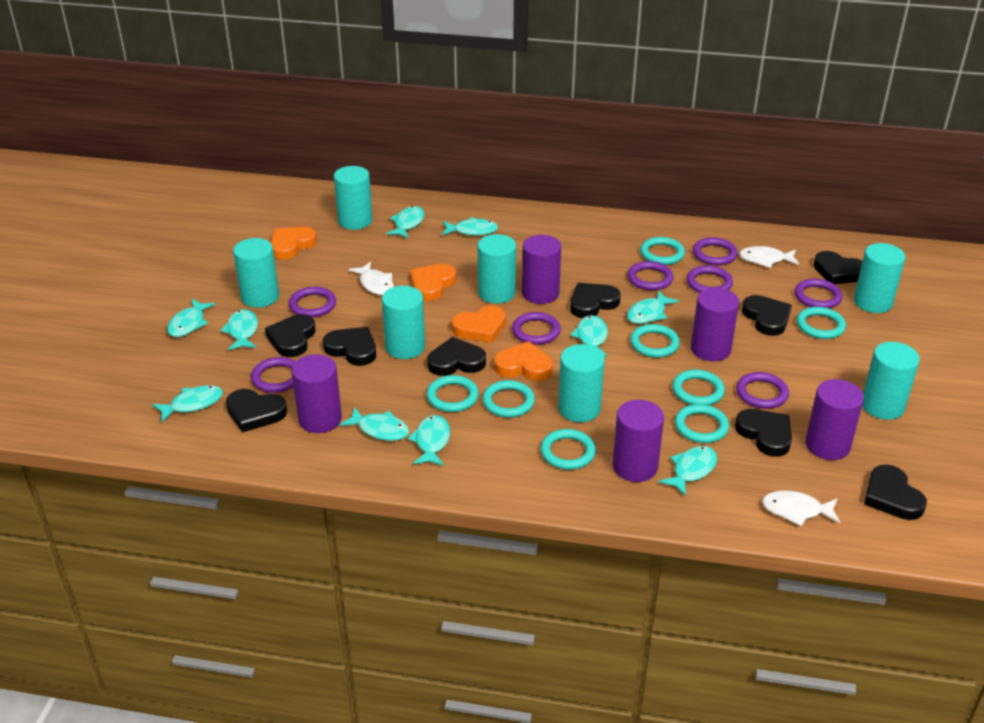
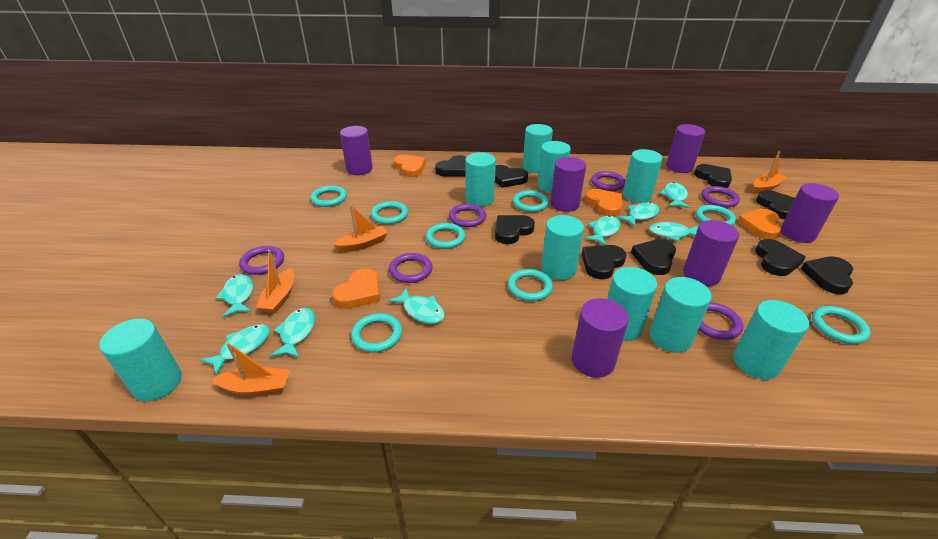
orange boat: 0 -> 4
purple cylinder: 5 -> 6
purple ring: 8 -> 6
turquoise cylinder: 7 -> 9
turquoise fish: 10 -> 8
white fish: 3 -> 0

